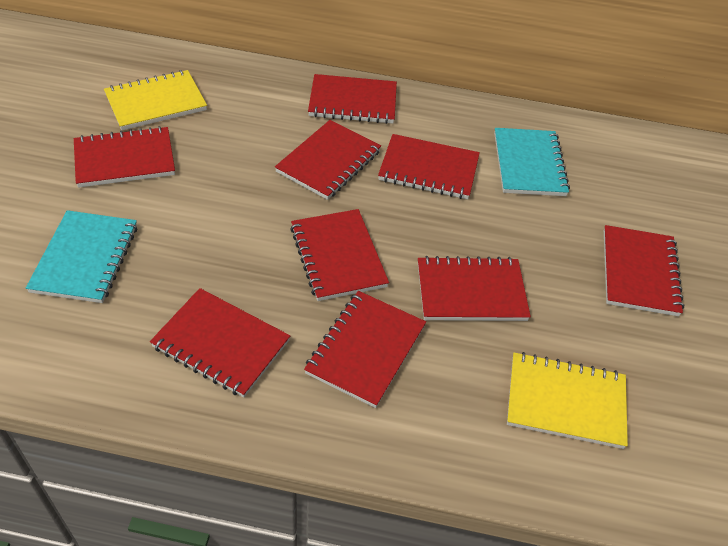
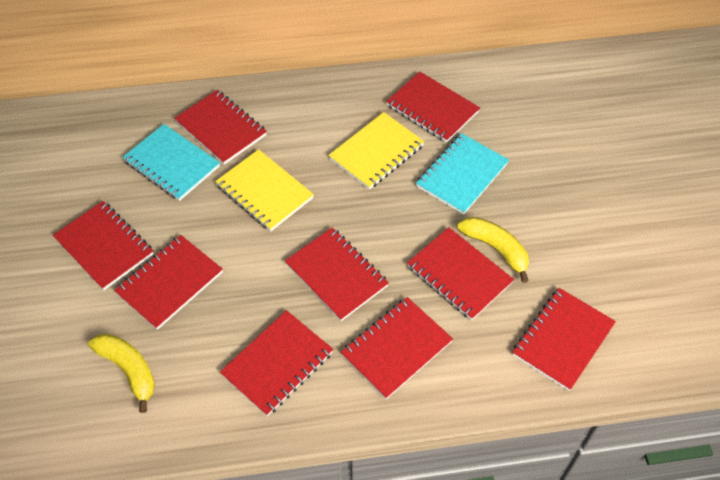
yellow banana: 0 -> 2

